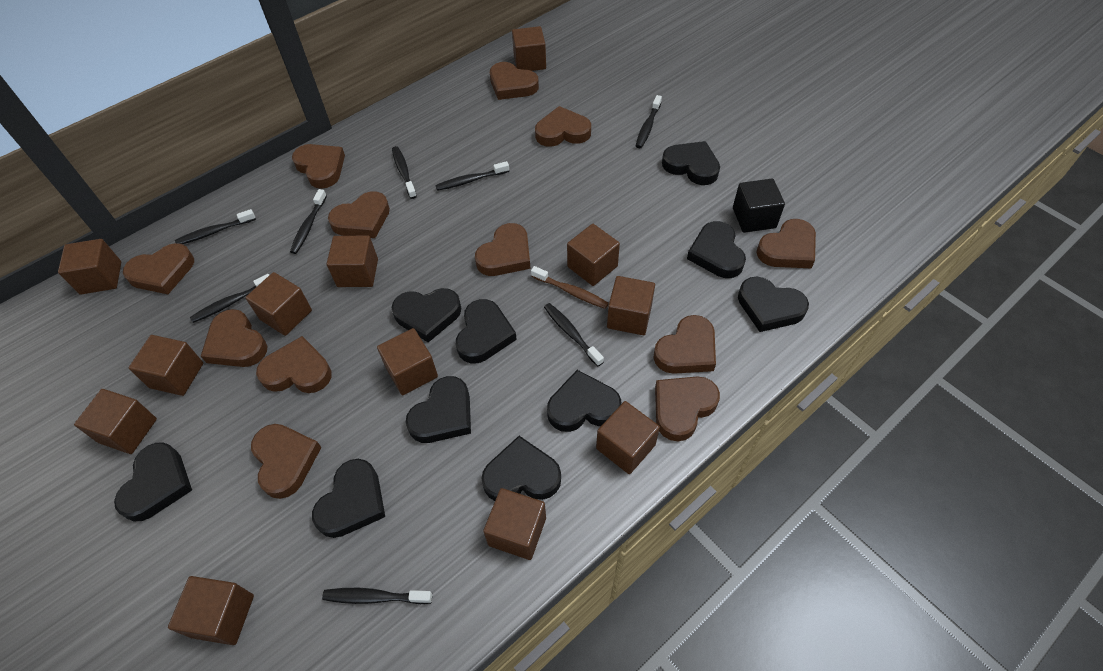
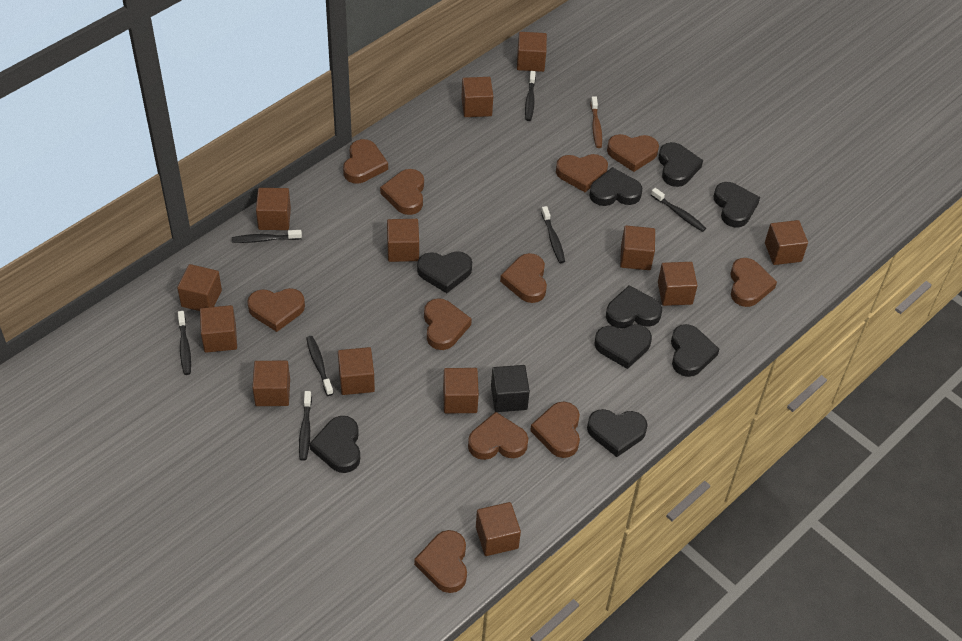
black heart: 10 -> 9
black toothbrush: 8 -> 7
brown cube: 12 -> 13
brown heart: 12 -> 11

